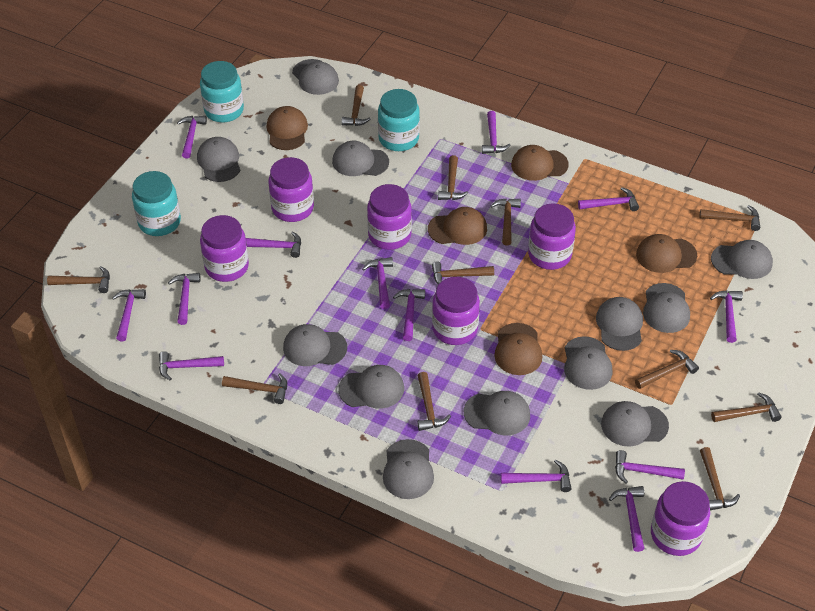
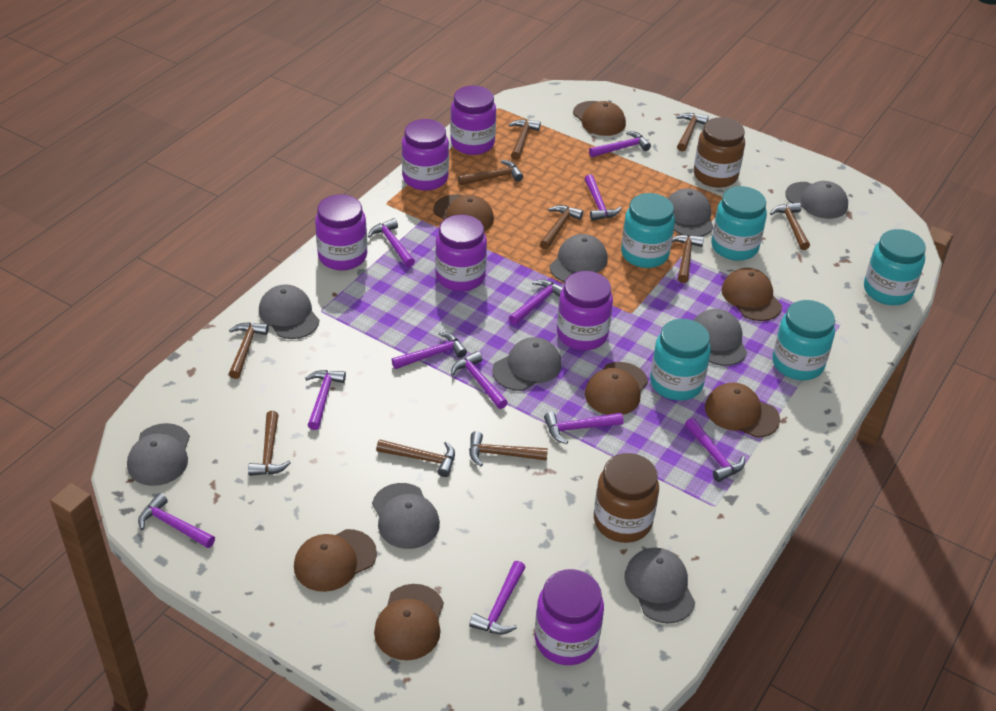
brown cap: 5 -> 7
brown hammer: 11 -> 10
brown jar: 0 -> 2
grey cap: 12 -> 9
purple hammer: 13 -> 11
turquoise jar: 3 -> 5

